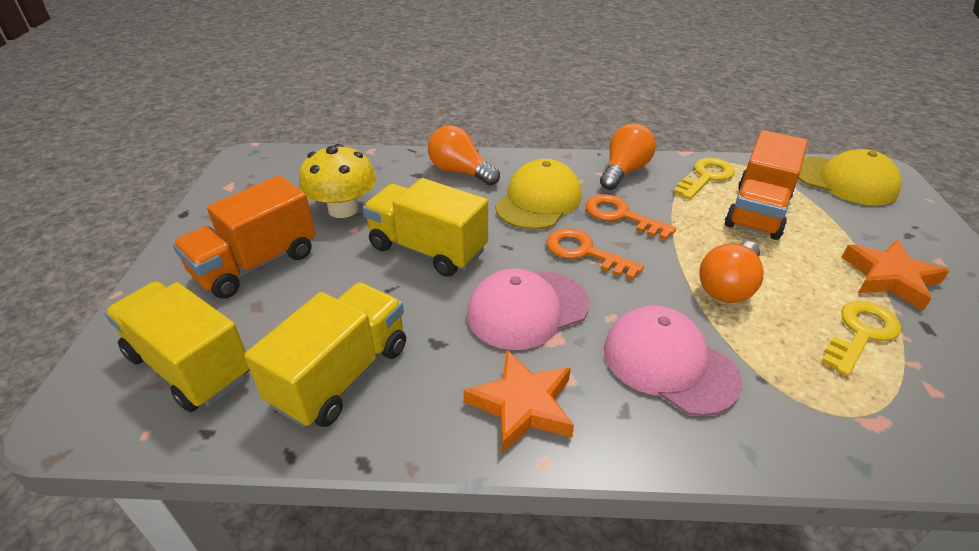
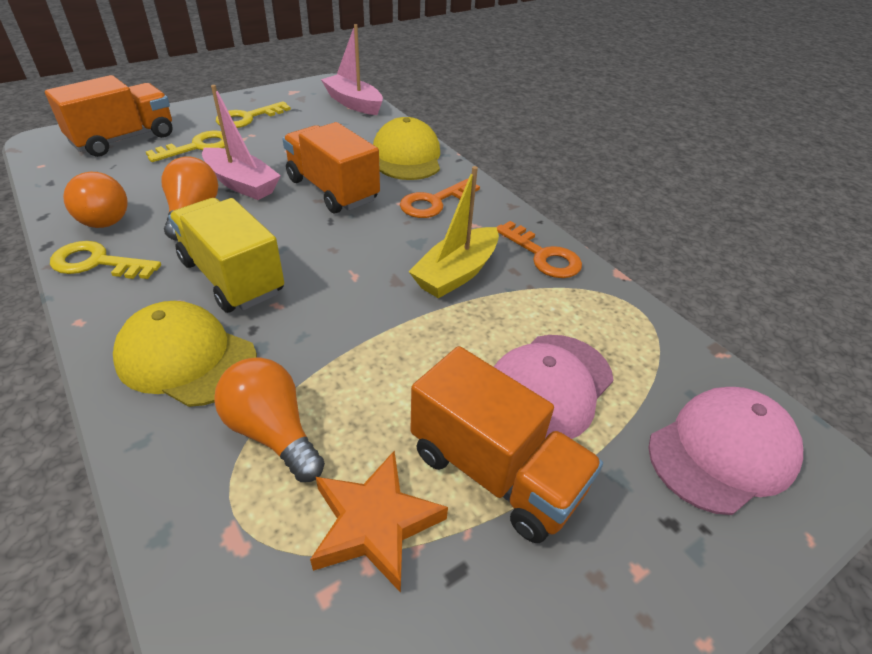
orange star: 2 -> 1
orange truck: 2 -> 3
pink boat: 0 -> 2
yellow boat: 0 -> 1
yellow key: 2 -> 3
yellow mushroom: 1 -> 0
yellow truck: 3 -> 1

